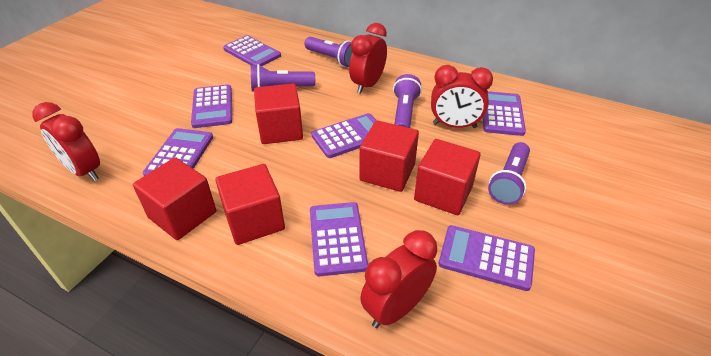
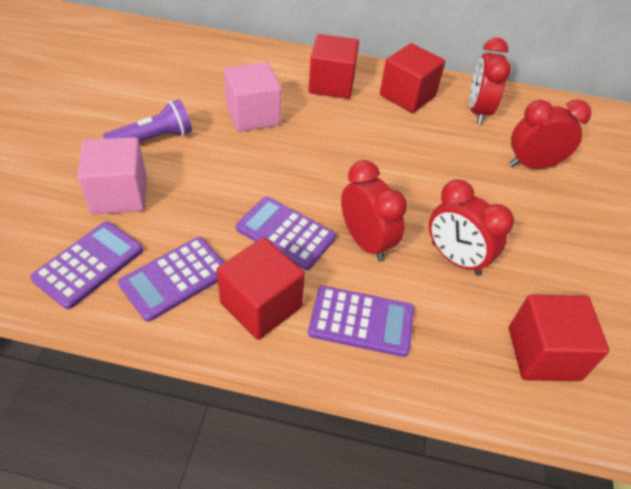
pink cube: 0 -> 2
purple calculator: 7 -> 4
purple flashlight: 4 -> 1
red cube: 5 -> 4

